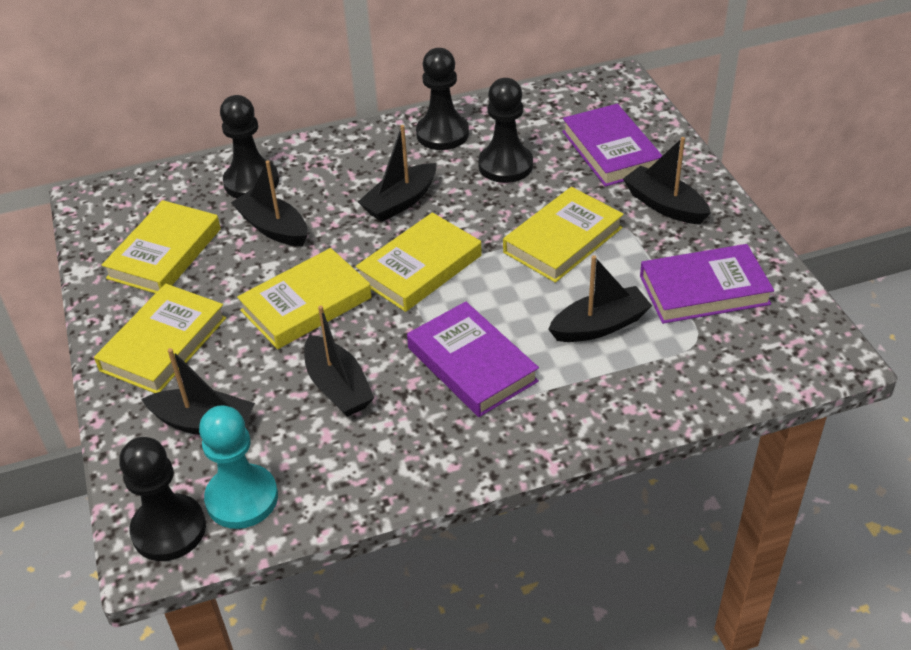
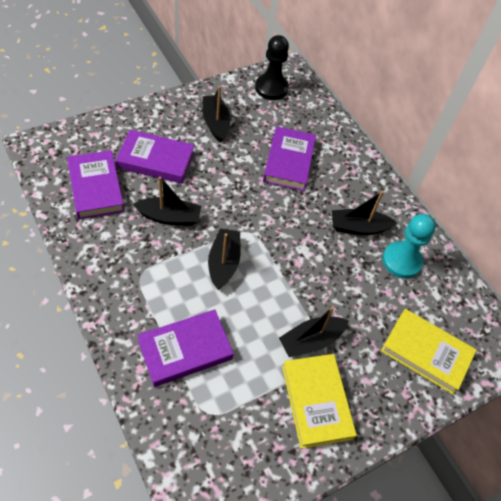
black boat: 6 -> 5
black pawn: 4 -> 1
purple book: 3 -> 4
yellow book: 5 -> 2

